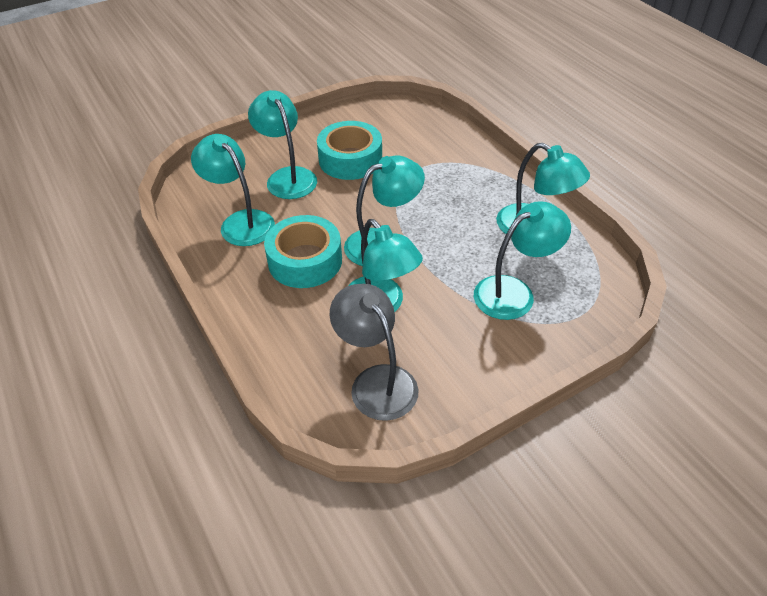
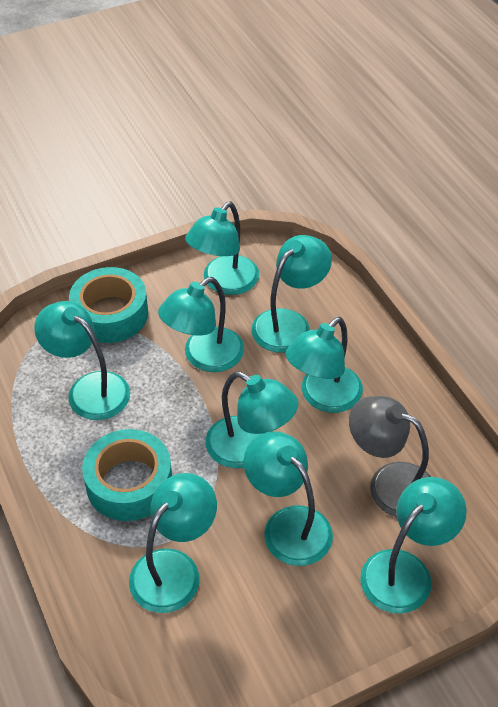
turquoise lamp: 6 -> 9

